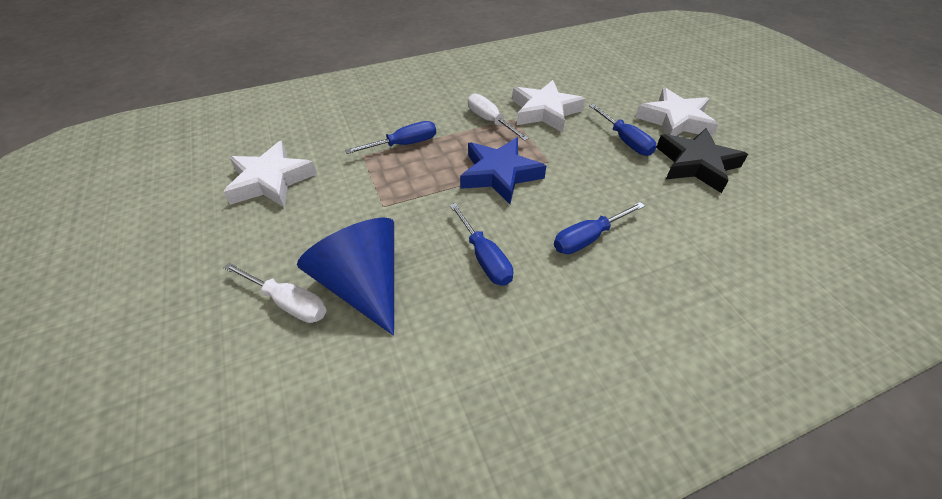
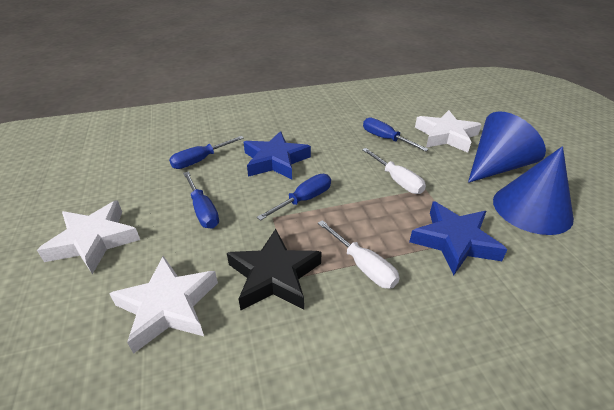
blue cone: 1 -> 2
blue star: 1 -> 2

